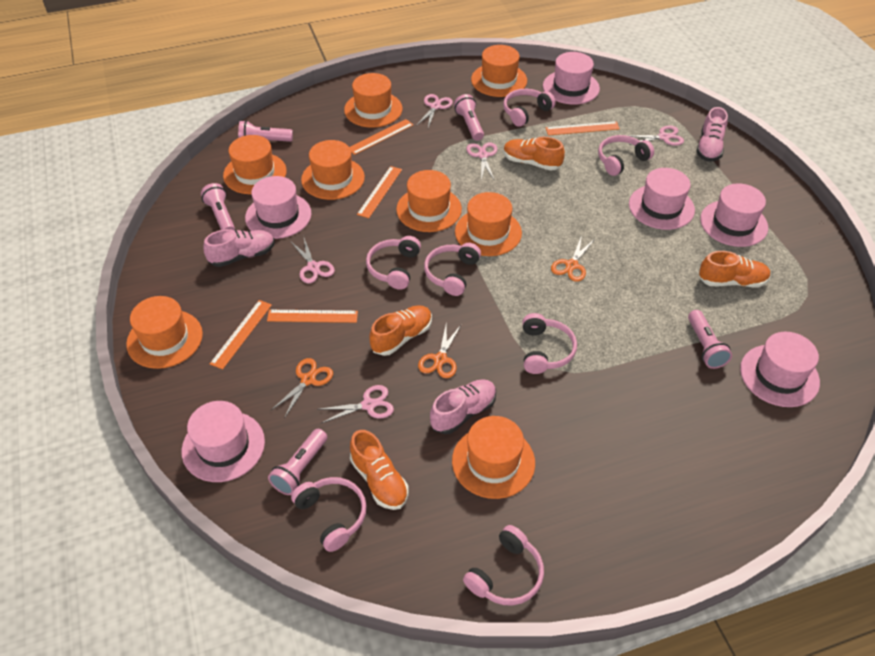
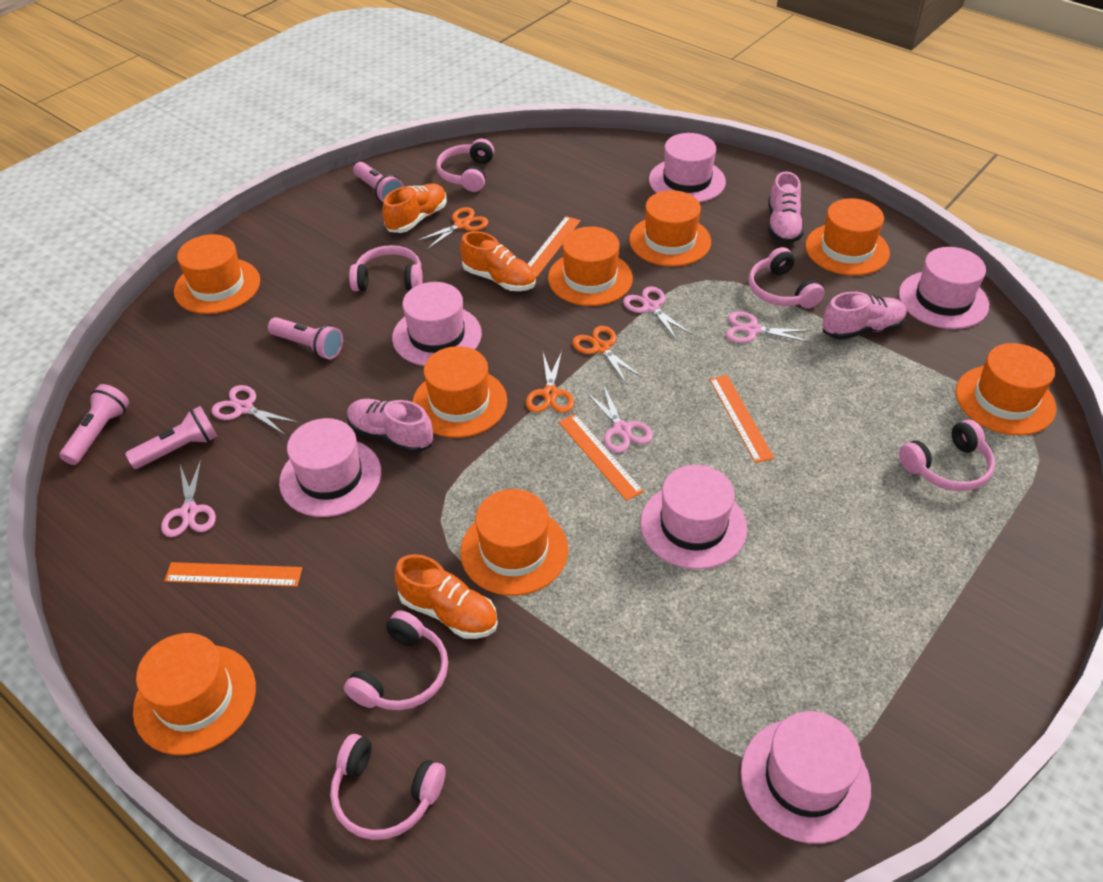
orange ruler: 5 -> 4
orange shoe: 4 -> 3
pink flashlight: 5 -> 4
pink headphones: 7 -> 6

